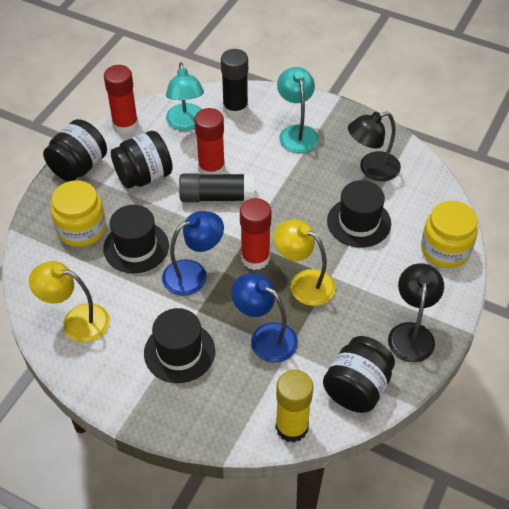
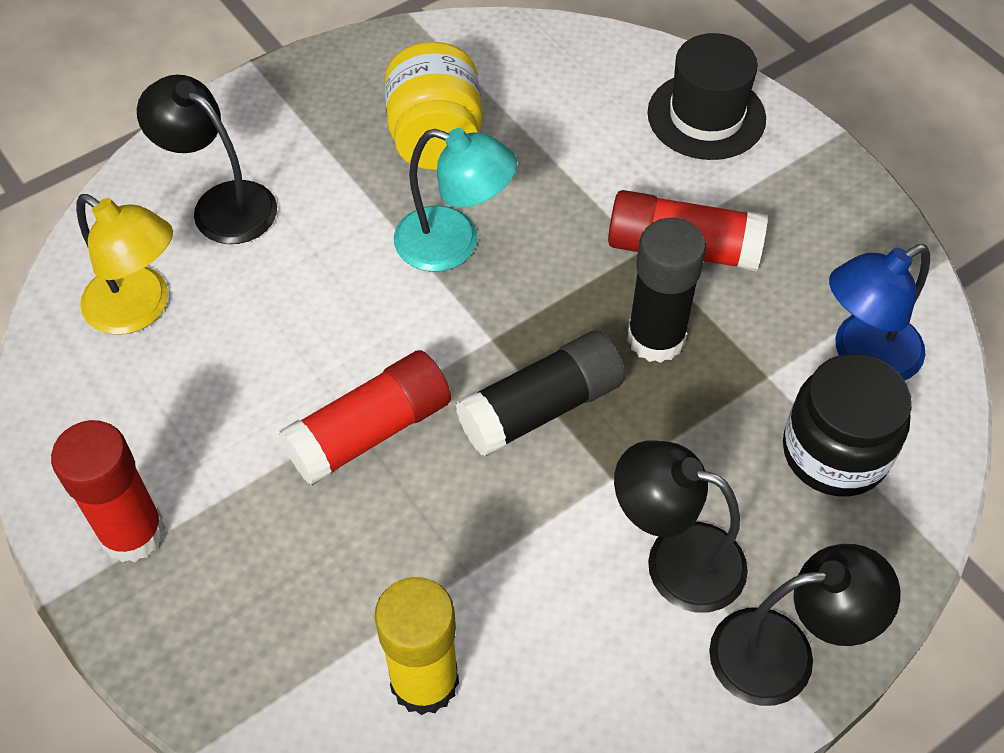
black hat: 3 -> 1
black jar: 3 -> 1
black lamp: 2 -> 3
blue lamp: 2 -> 1
turquoise lamp: 2 -> 1
yellow jar: 2 -> 1
yellow lamp: 2 -> 1

